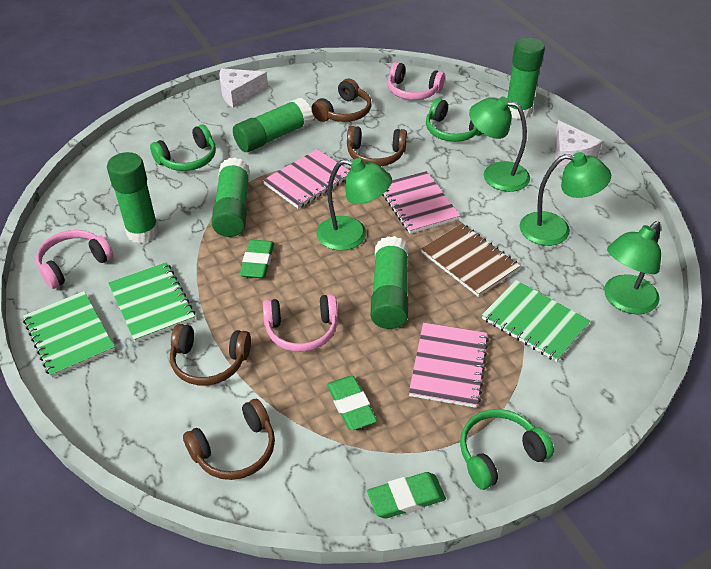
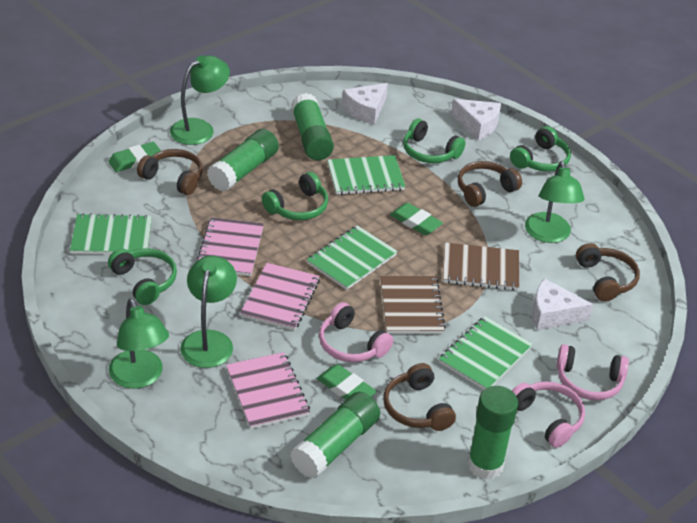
brown notebook: 1 -> 2
green glue stick: 5 -> 4
green headphones: 3 -> 4
green notebook: 3 -> 4
white cheese: 2 -> 3

